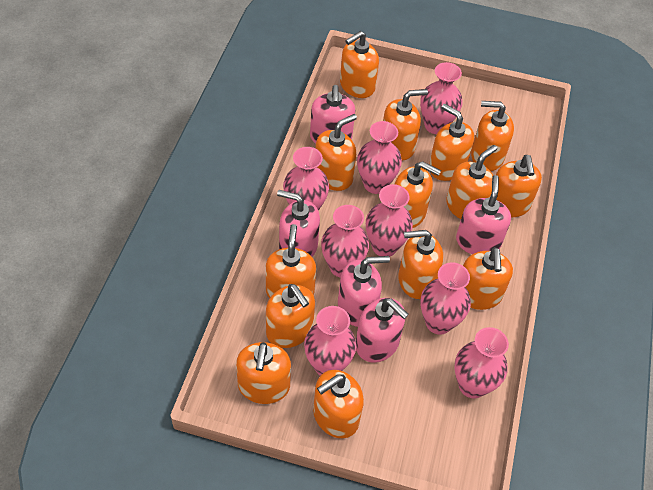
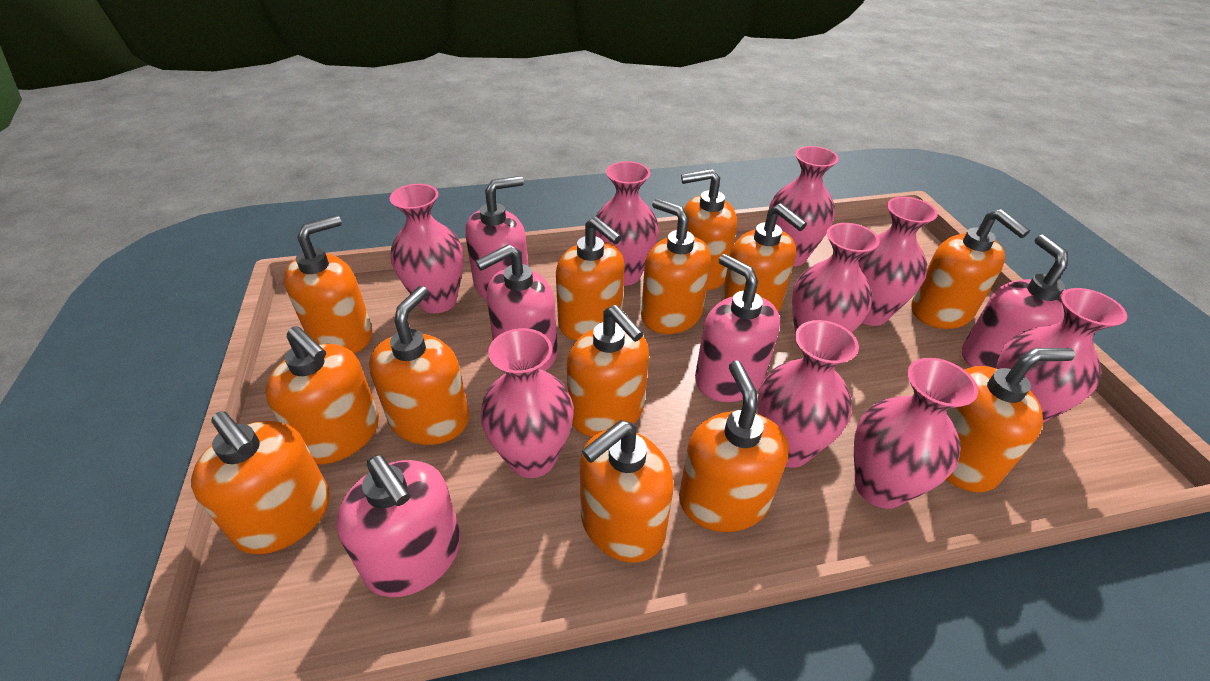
orange soap dispenser: 14 -> 13
pink vase: 8 -> 9

